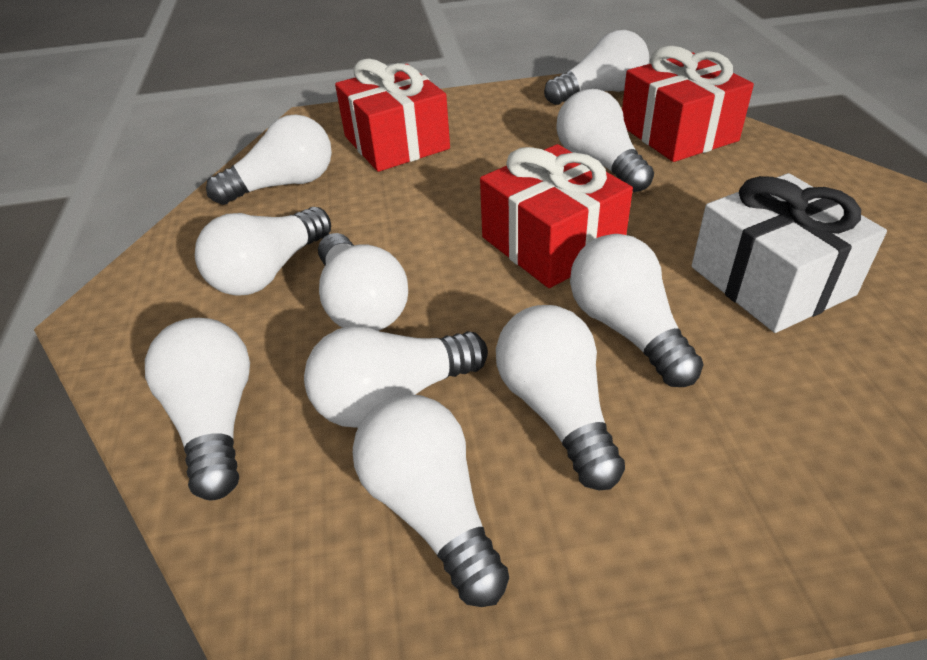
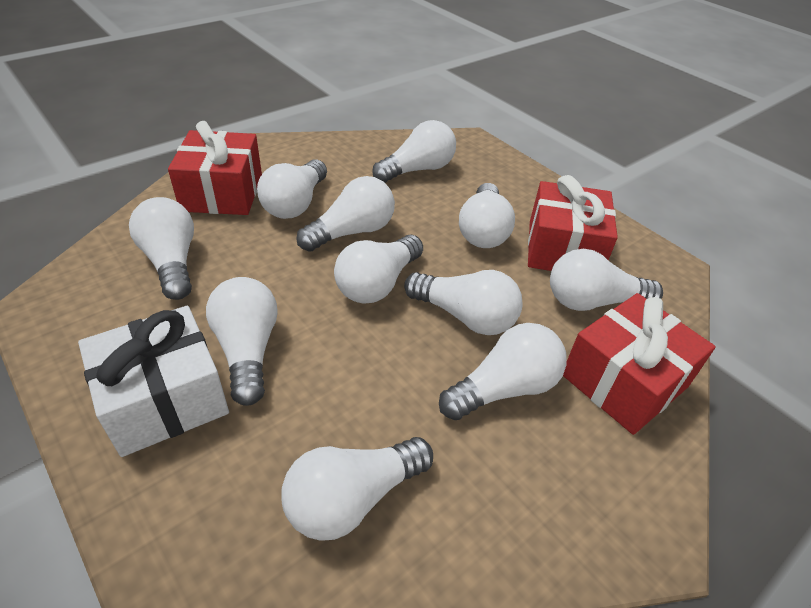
white light bulb: 10 -> 11

